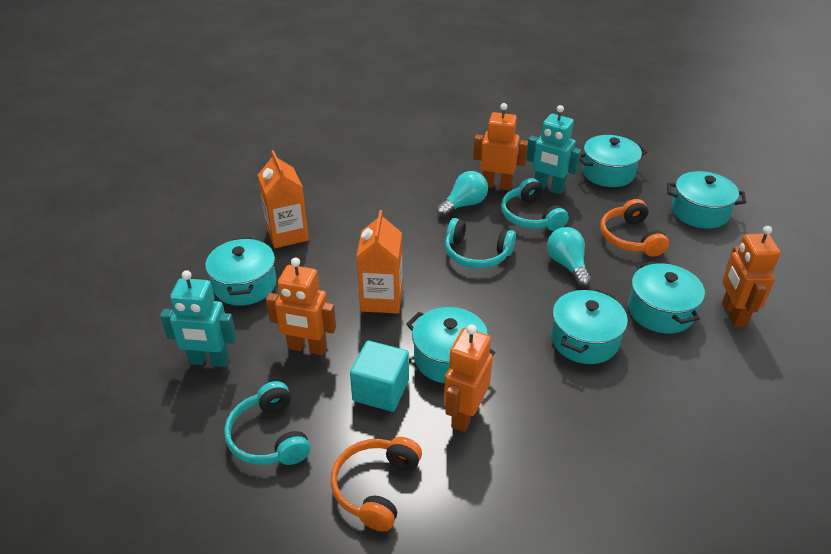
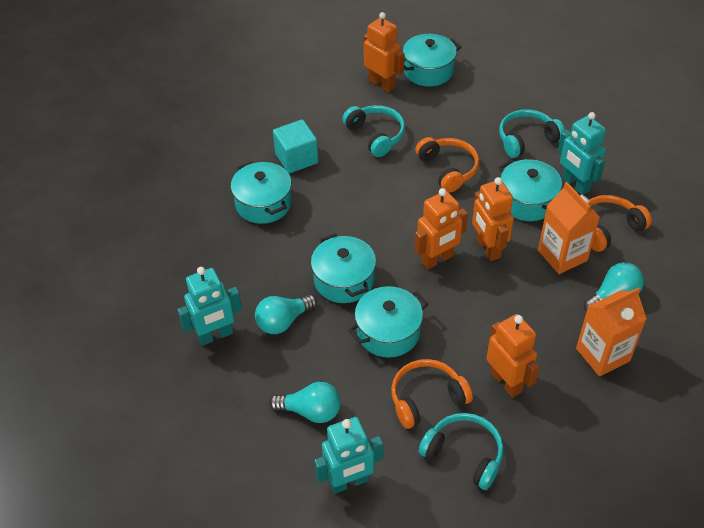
orange headphones: 2 -> 3
turquoise light bulb: 2 -> 3
turquoise pot: 6 -> 5
turquoise robot: 2 -> 3

